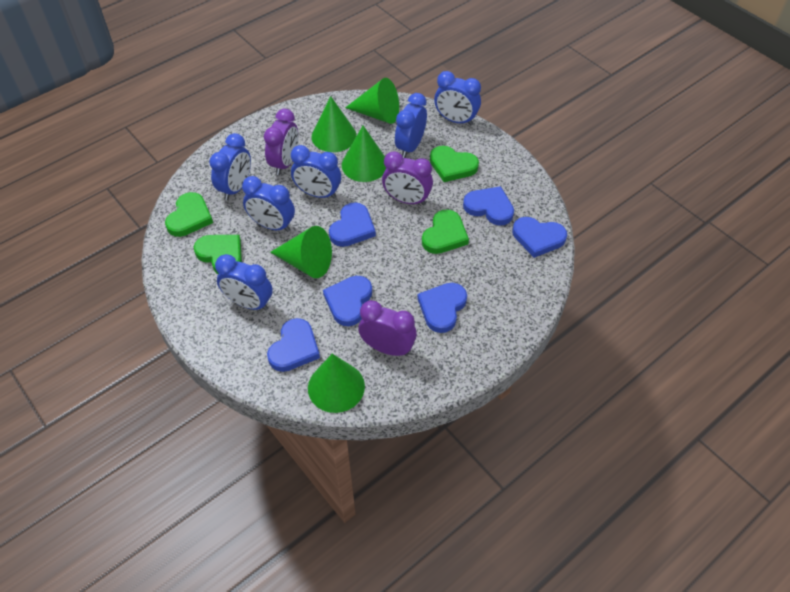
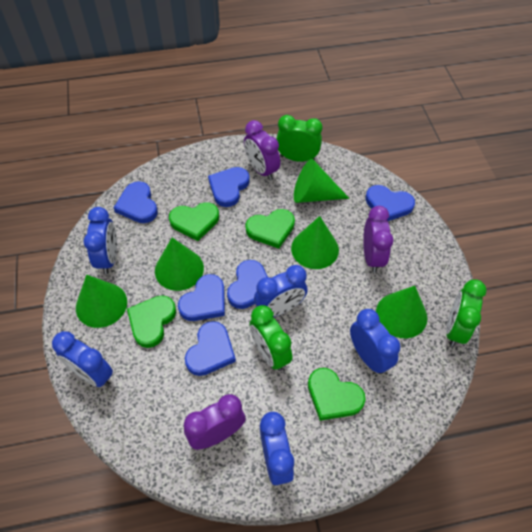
blue clock: 6 -> 5
green clock: 0 -> 3

